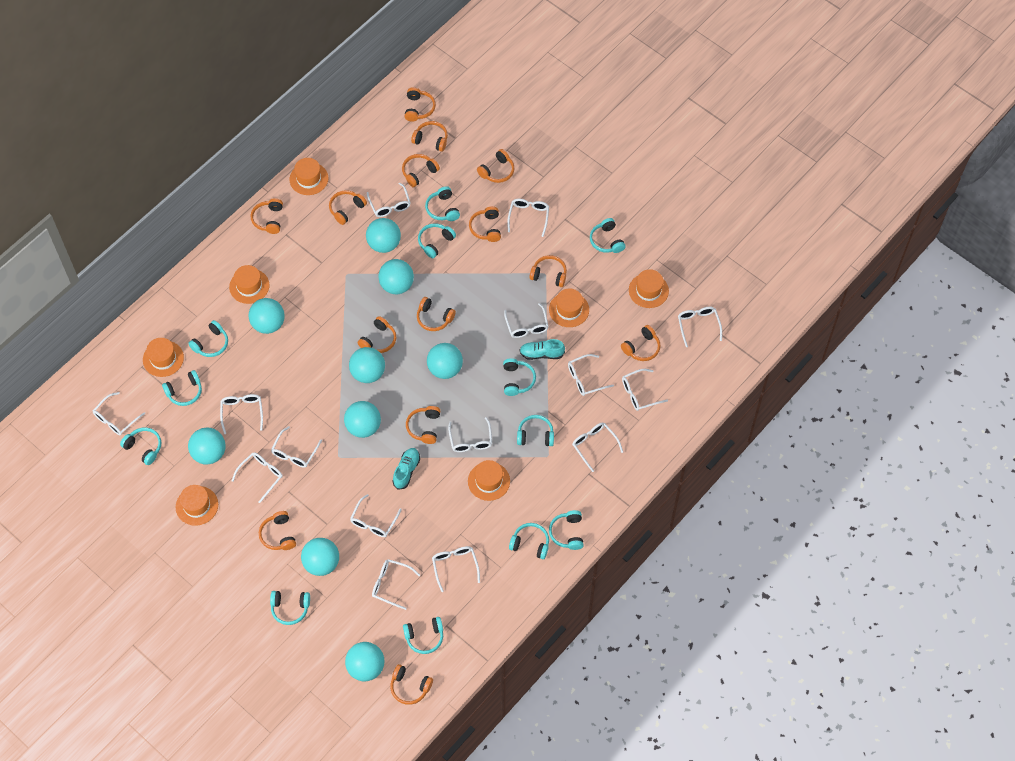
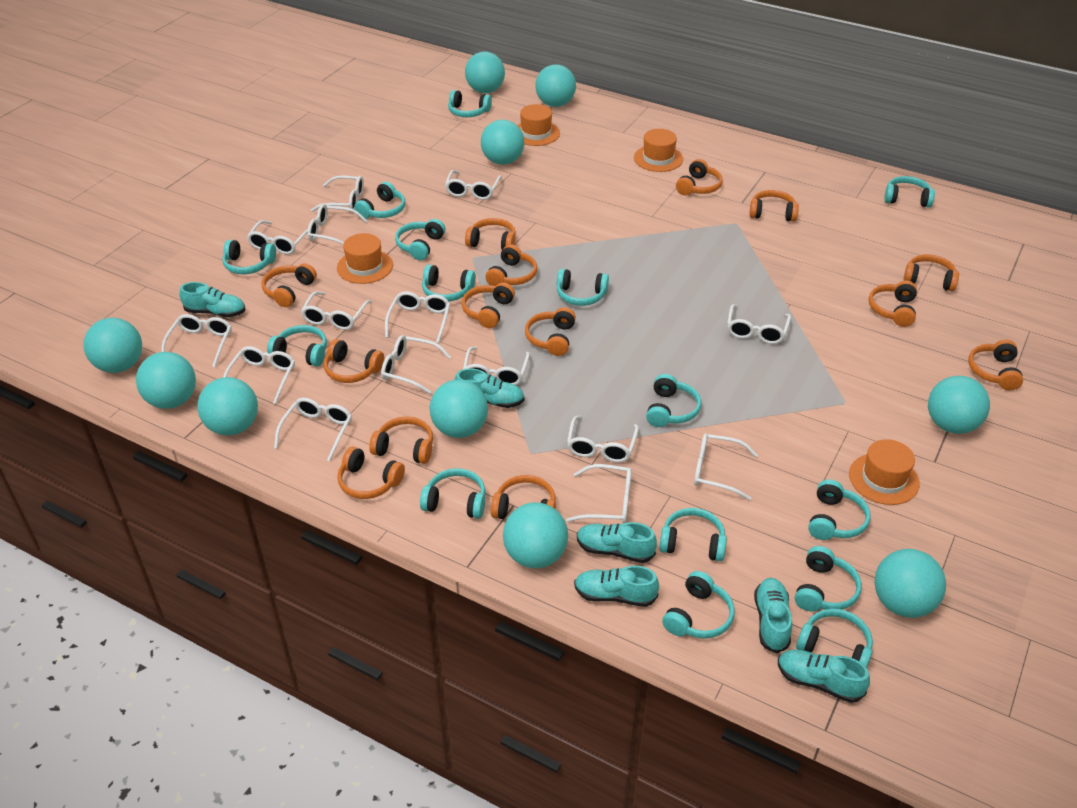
orange hat: 7 -> 4
turquoise ball: 9 -> 10
turquoise headphones: 12 -> 15
turquoise shoe: 2 -> 6

